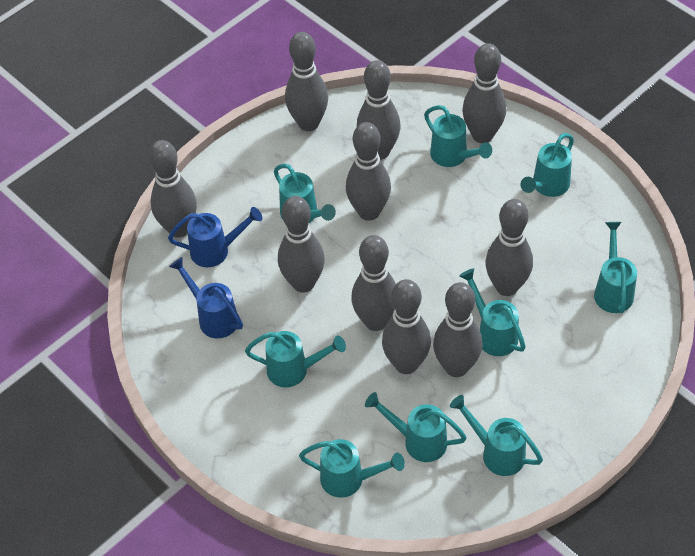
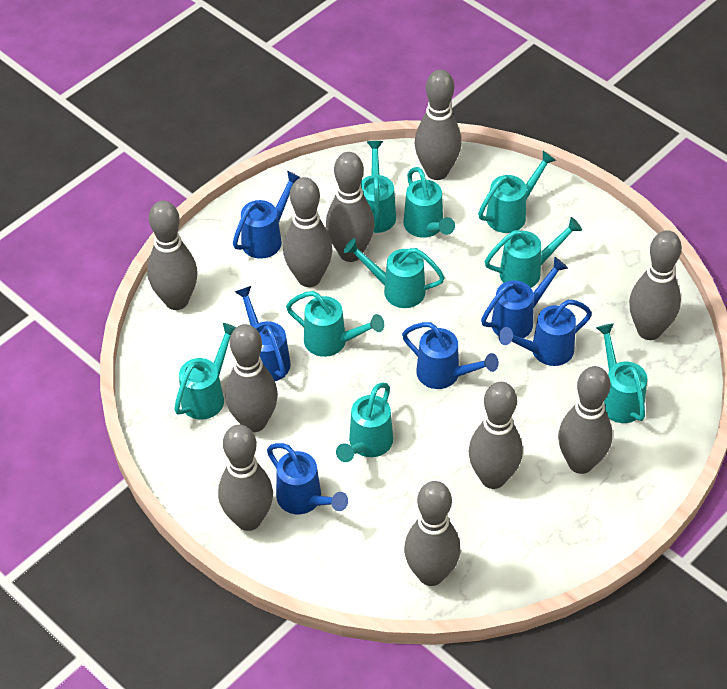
blue watering can: 2 -> 6

